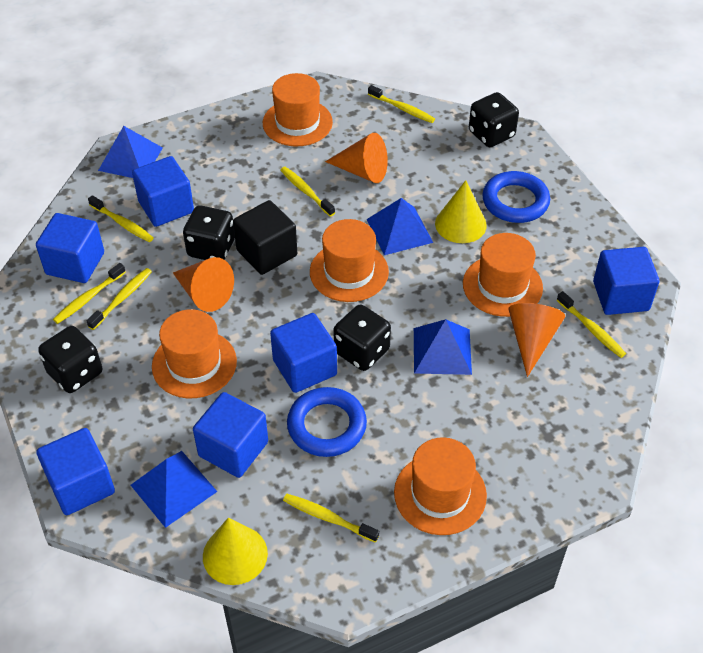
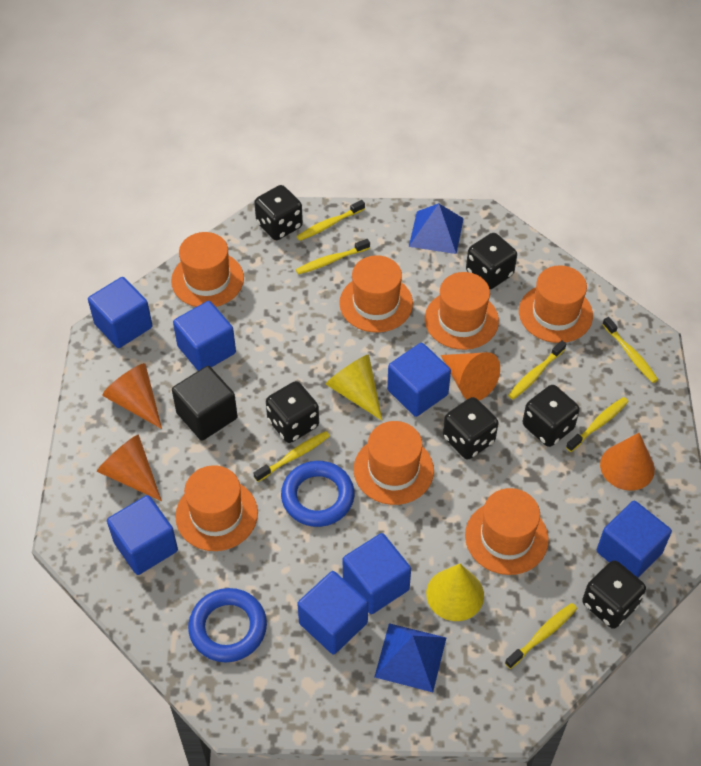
black dice: 4 -> 6
blue cube: 6 -> 7
blue pyramid: 4 -> 2
orange cone: 3 -> 4
orange hat: 5 -> 7

